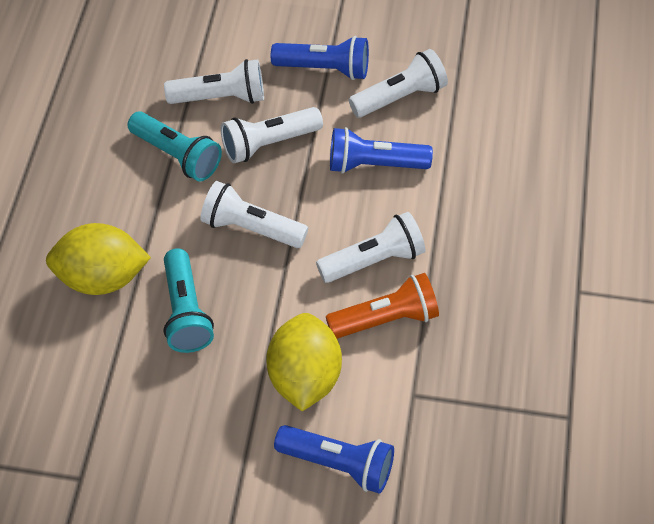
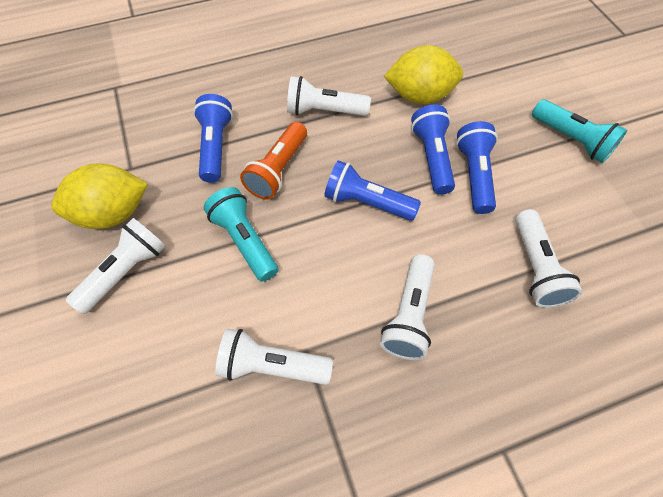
blue flashlight: 3 -> 4

